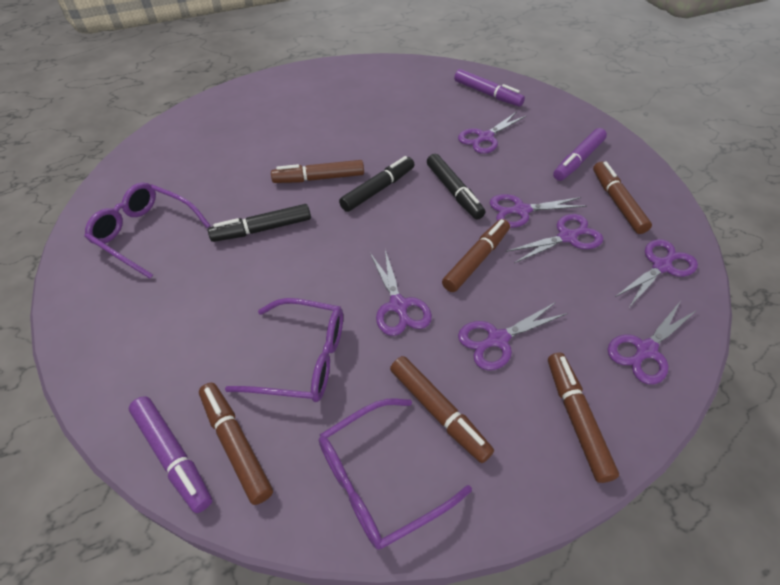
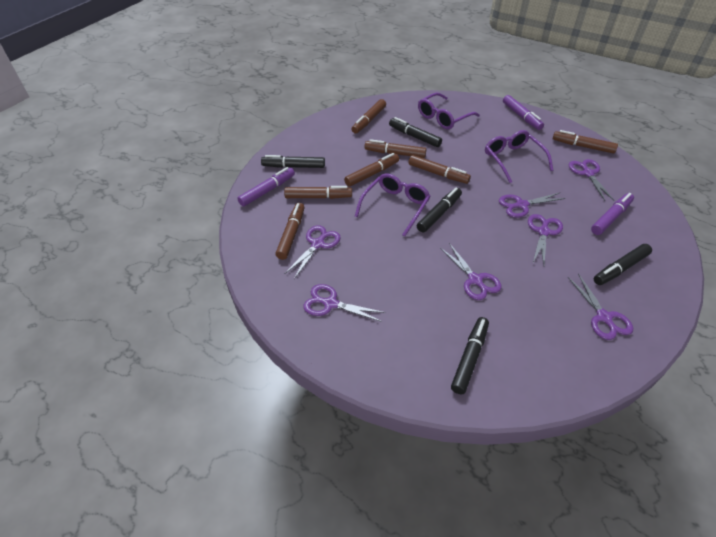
black marker: 3 -> 5
brown marker: 6 -> 7

